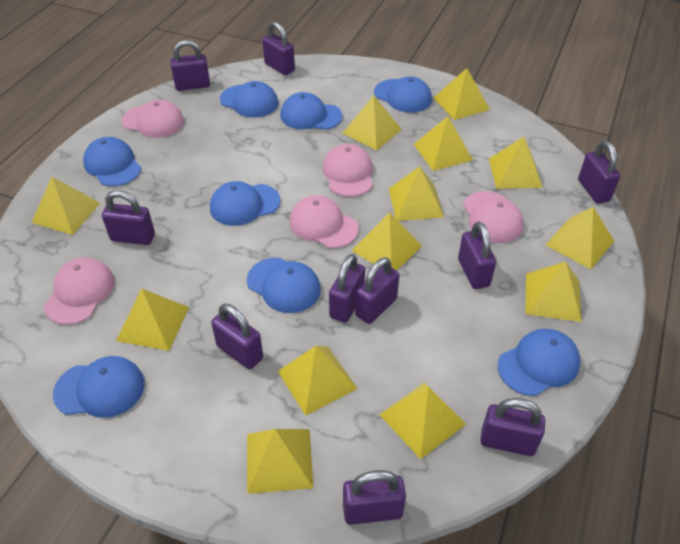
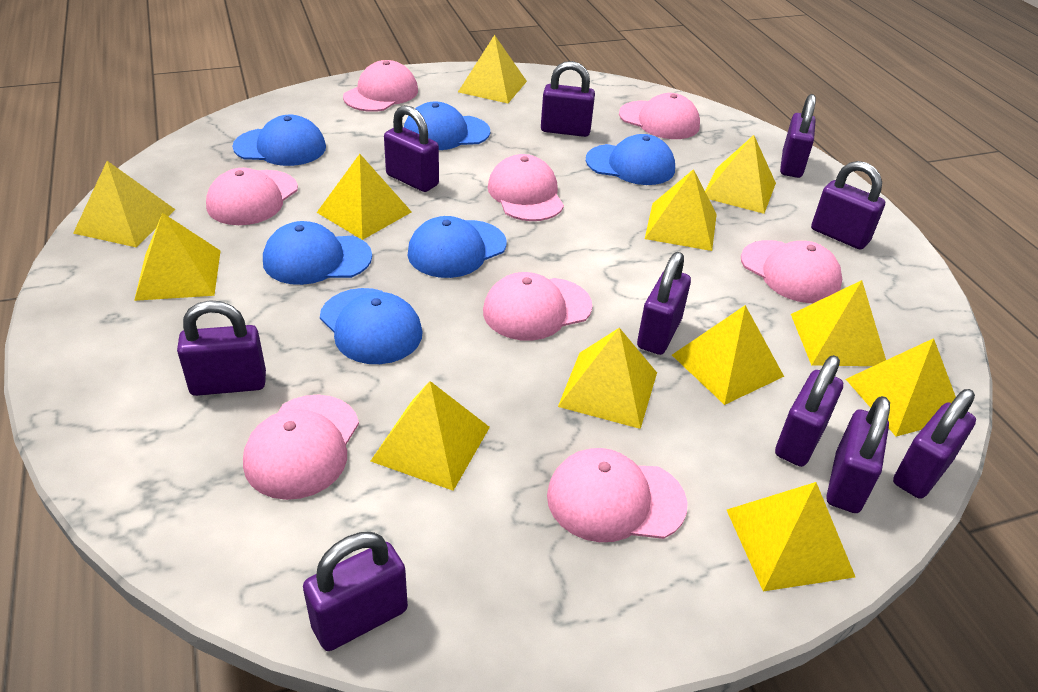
blue cap: 8 -> 6
pink cap: 5 -> 8
yellow pyramid: 13 -> 12

